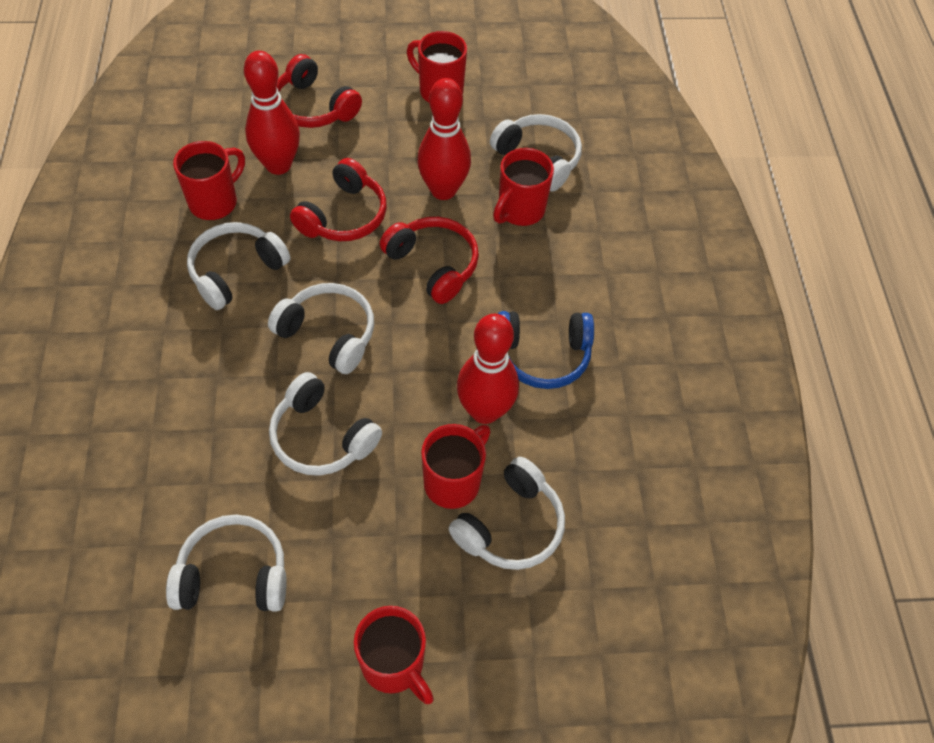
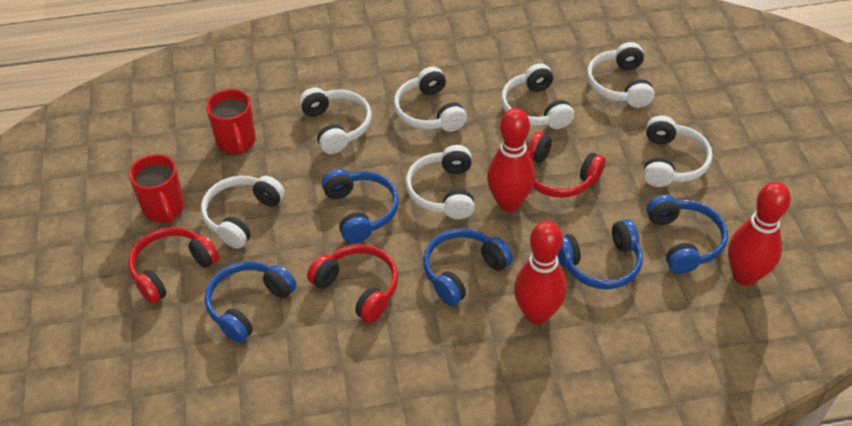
blue headphones: 1 -> 5
red mug: 5 -> 2
white headphones: 6 -> 7

